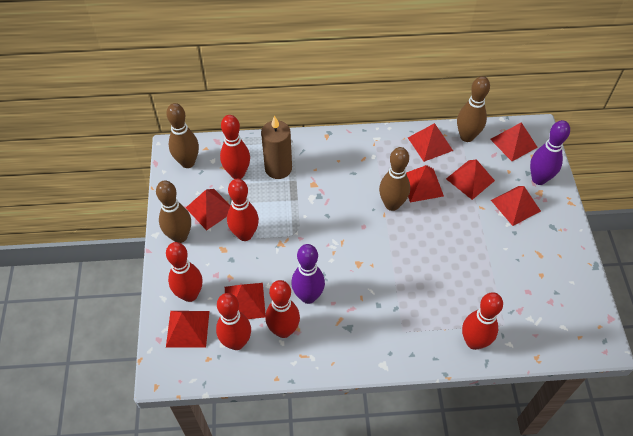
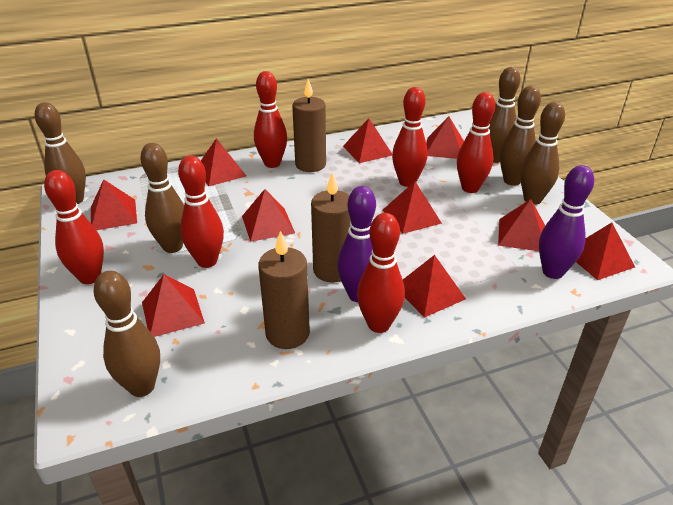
brown bowling pin: 4 -> 6
brown candle: 1 -> 3
red pyramid: 8 -> 10

